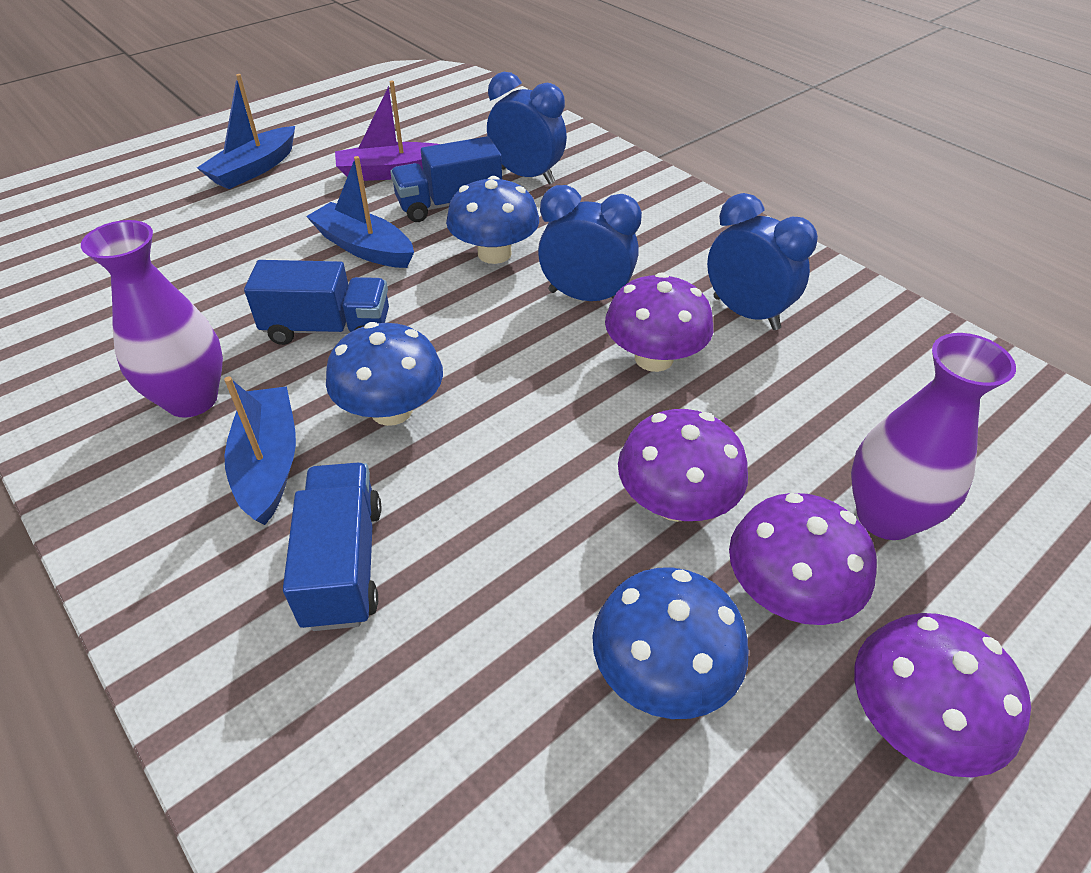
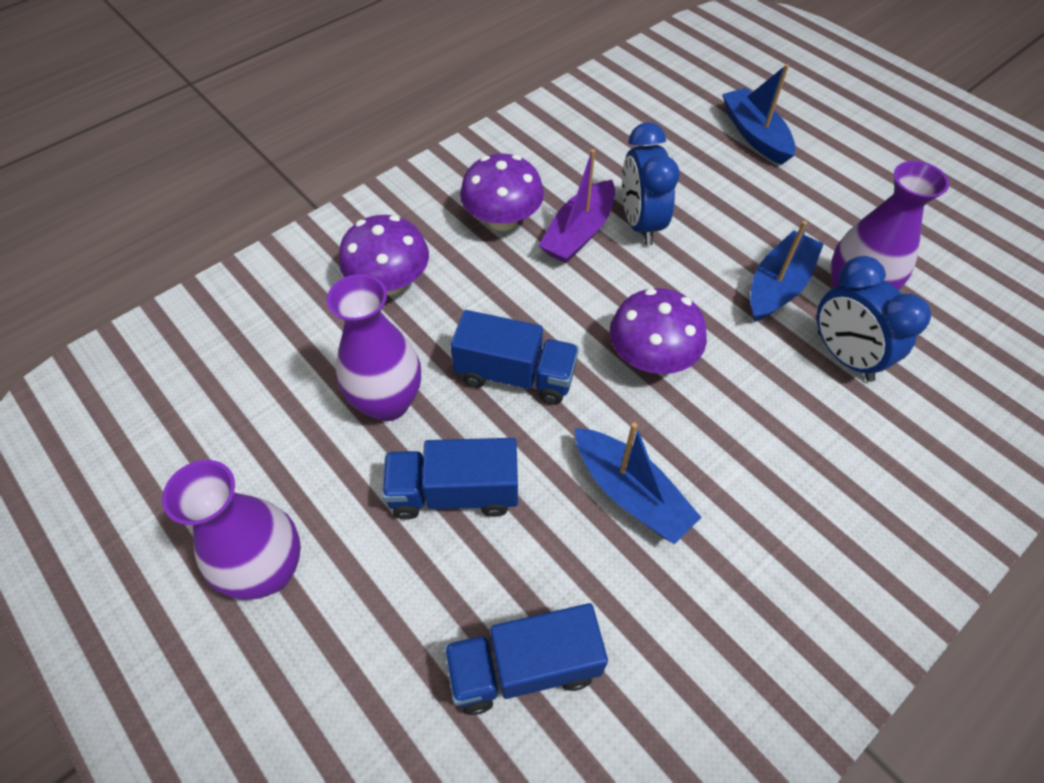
blue clock: 3 -> 2
blue mushroom: 3 -> 0
purple mushroom: 4 -> 3
purple vase: 2 -> 3

